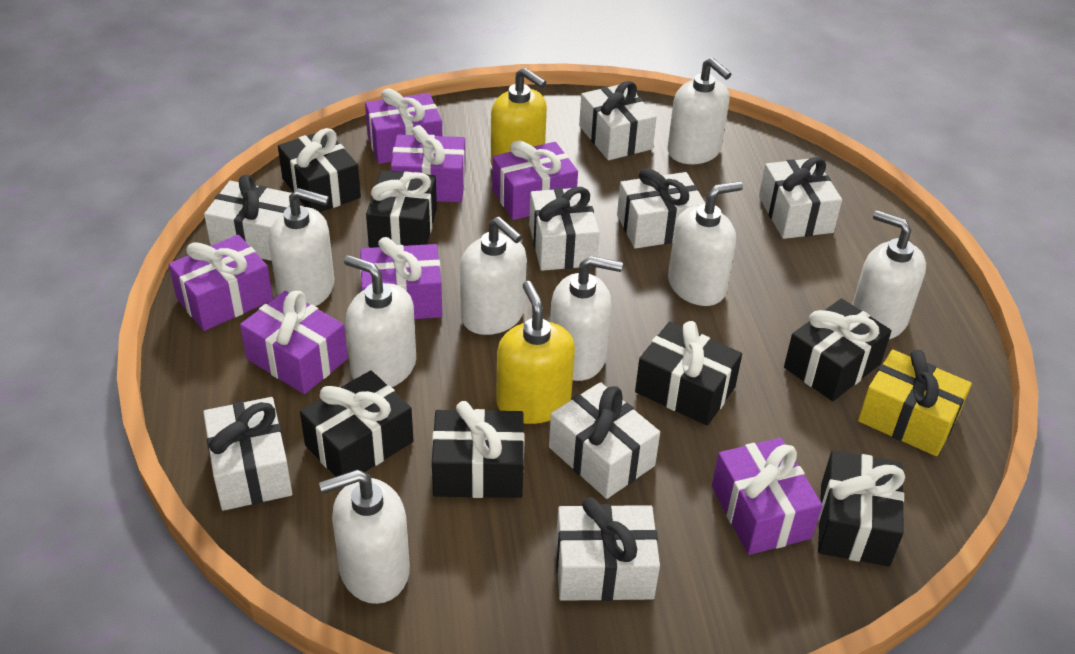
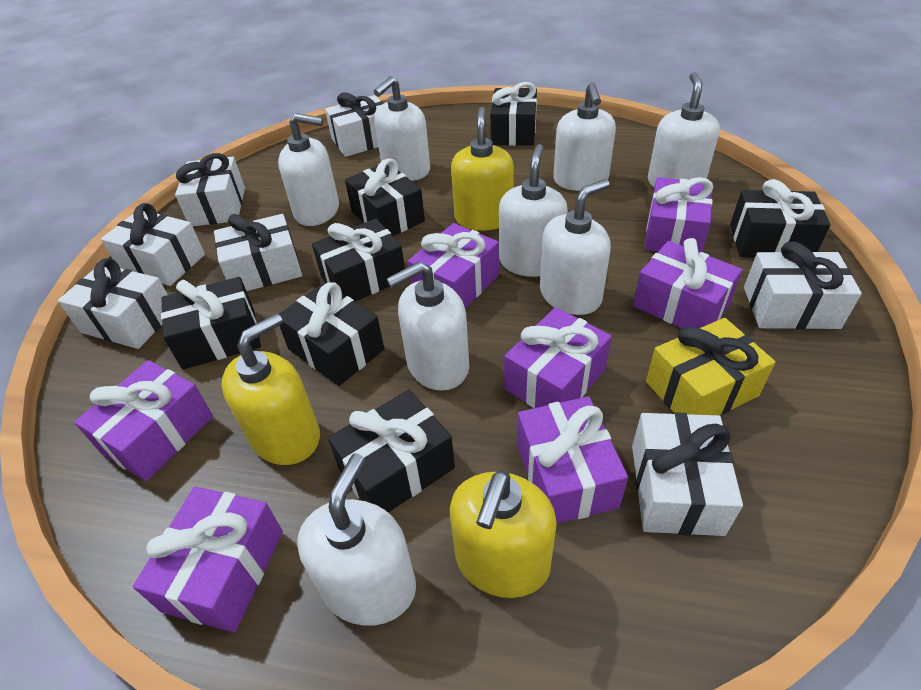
white gift: 8 -> 7
yellow soap dispenser: 2 -> 3

